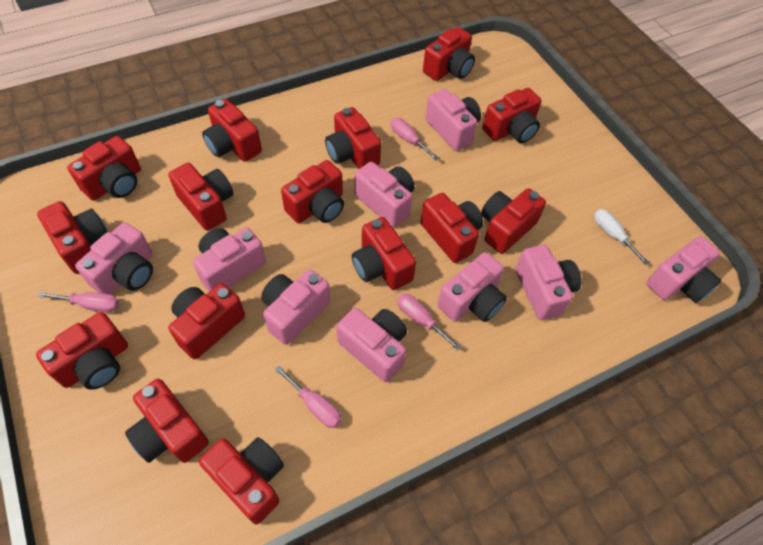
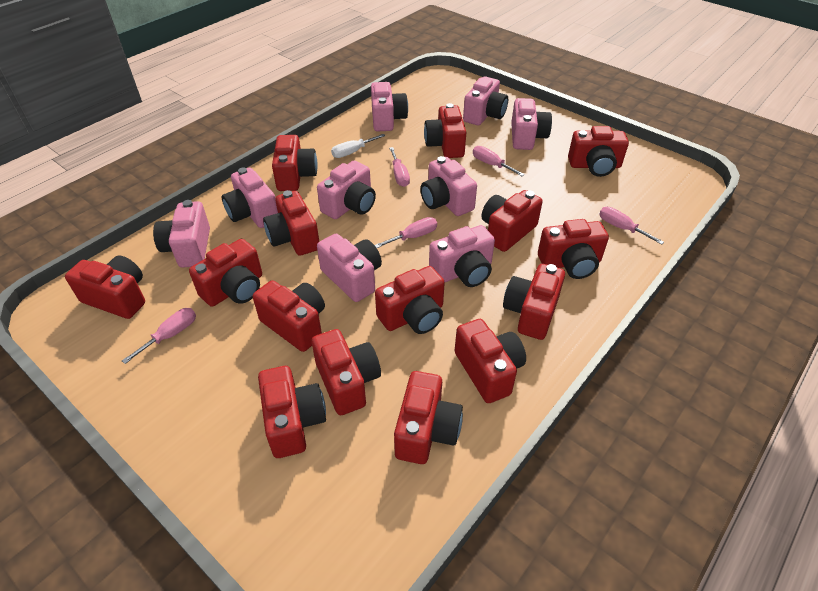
pink screwdriver: 4 -> 5

